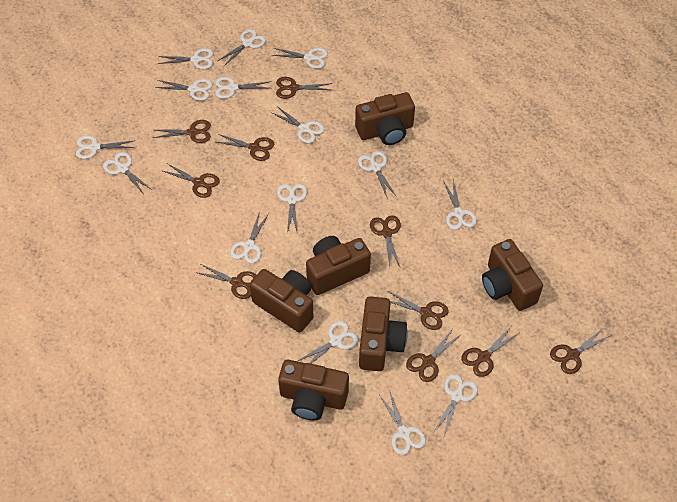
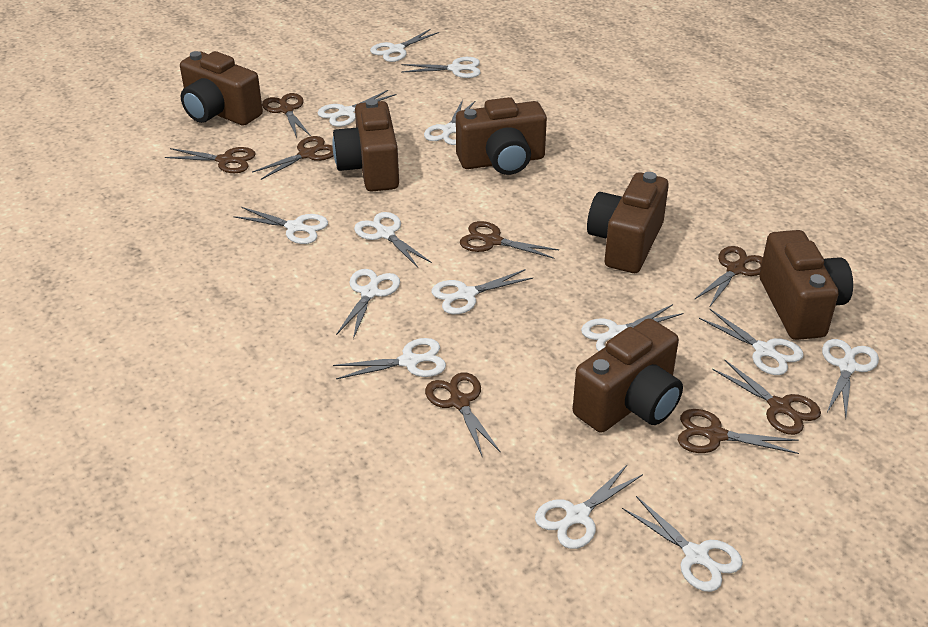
brown scissors: 10 -> 8
white scissors: 15 -> 14

